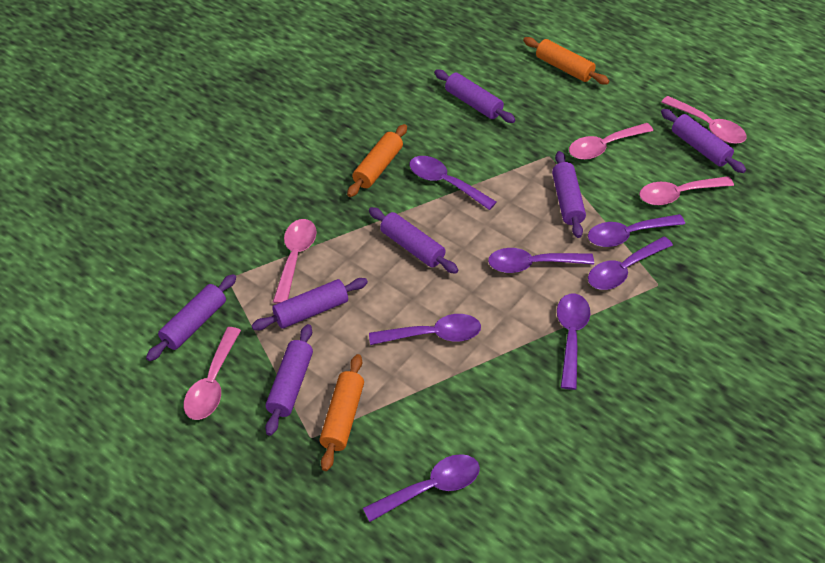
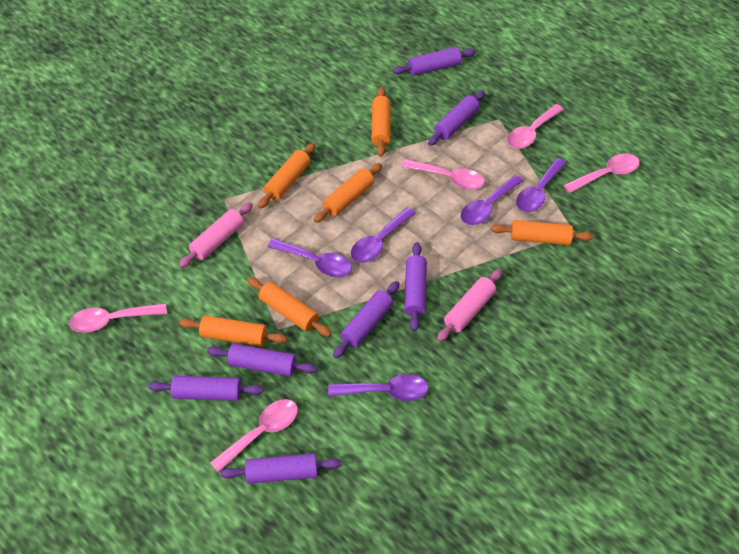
orange rolling pin: 3 -> 6
pink rolling pin: 0 -> 2
purple spoon: 7 -> 5

